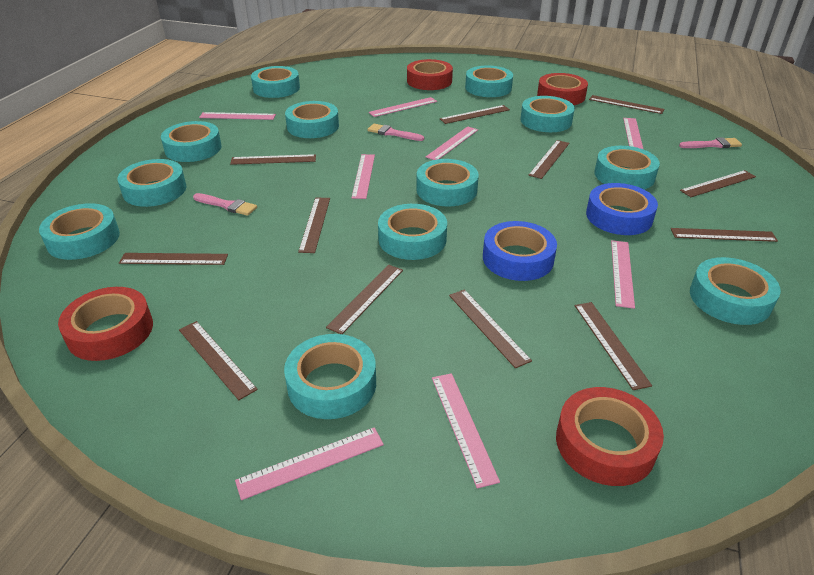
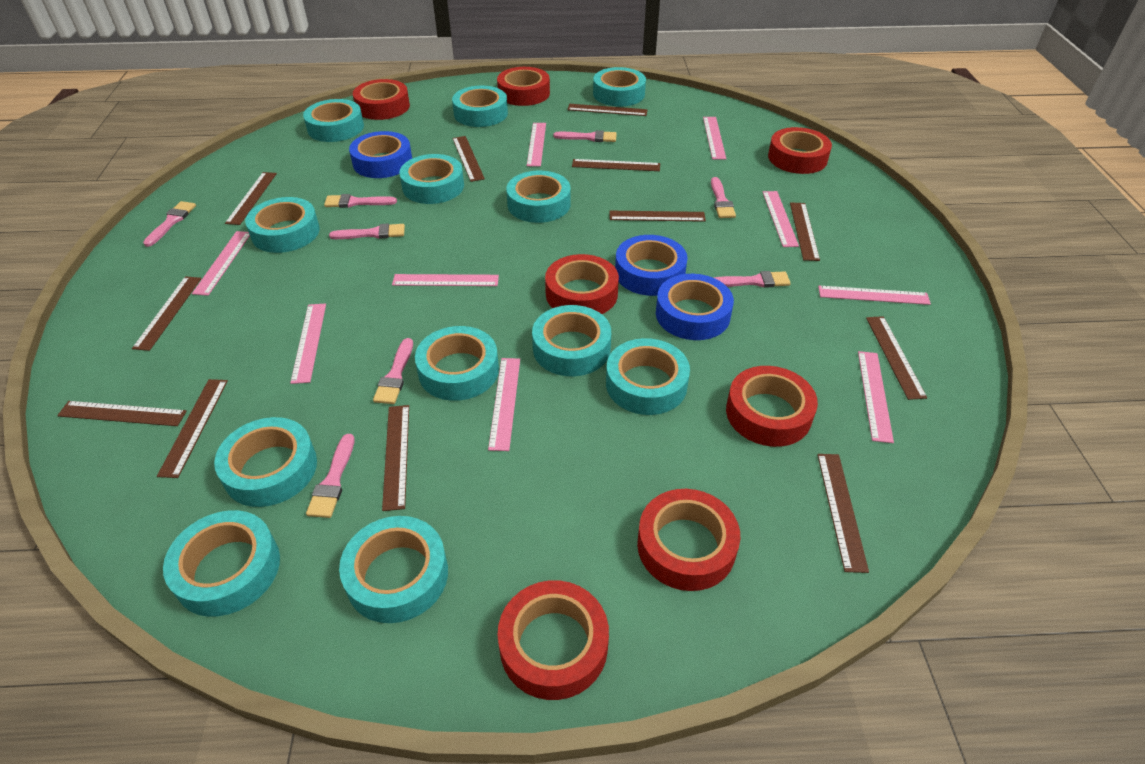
blue tape: 2 -> 3
pink brush: 3 -> 8
pink ruler: 8 -> 9
red tape: 4 -> 7

